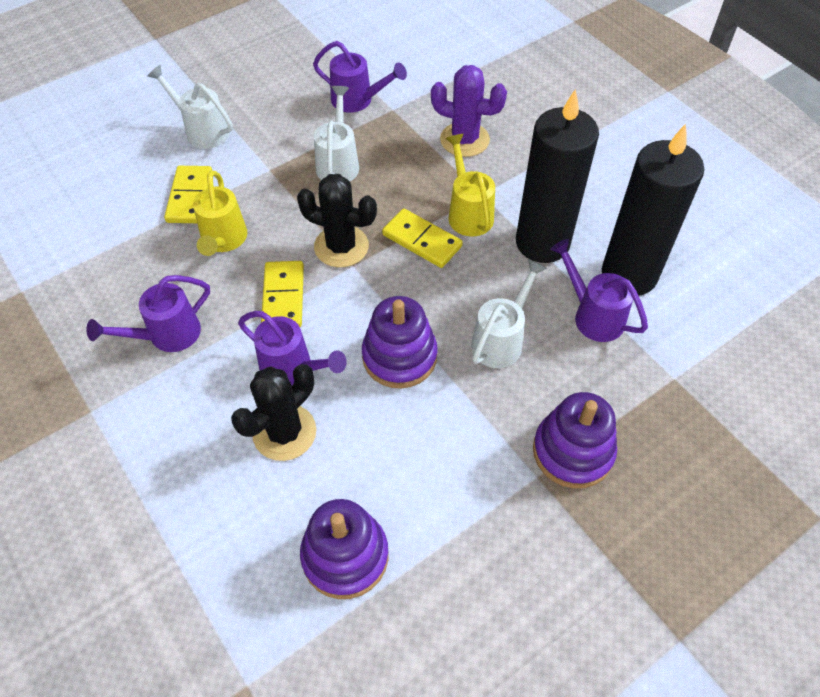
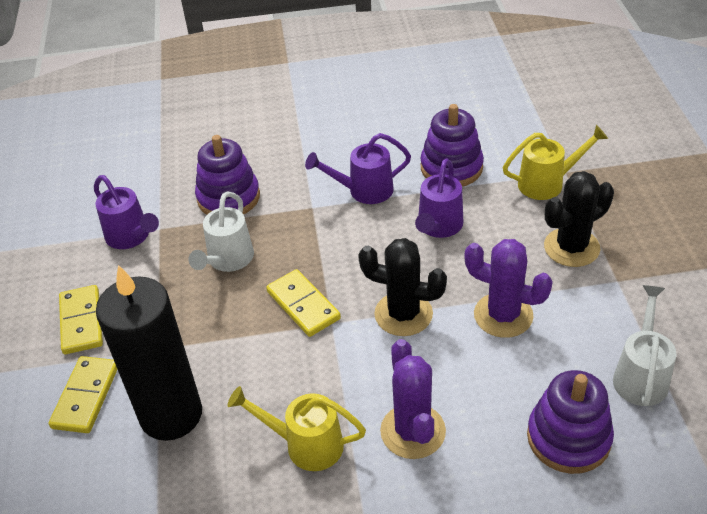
black candle: 2 -> 1
purple cactus: 1 -> 2
purple watering can: 4 -> 3
white watering can: 3 -> 2

